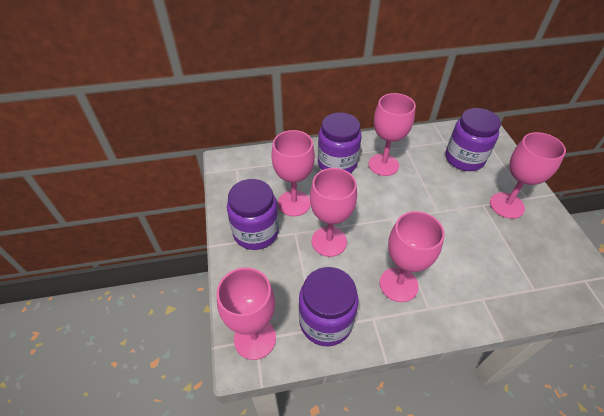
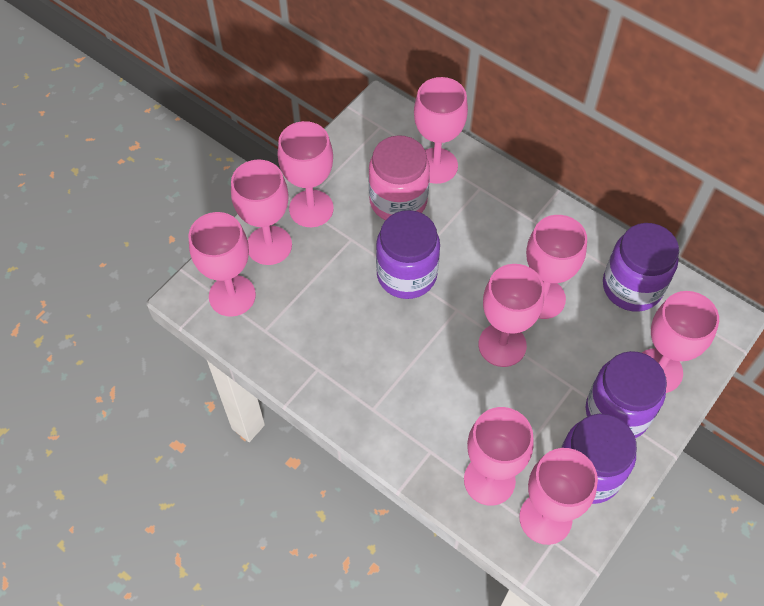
pink goblet: 6 -> 9
pink jar: 0 -> 1

